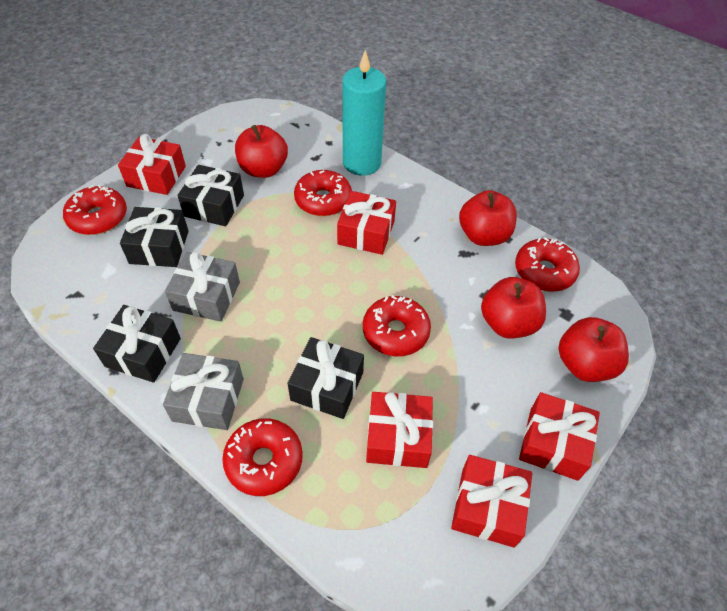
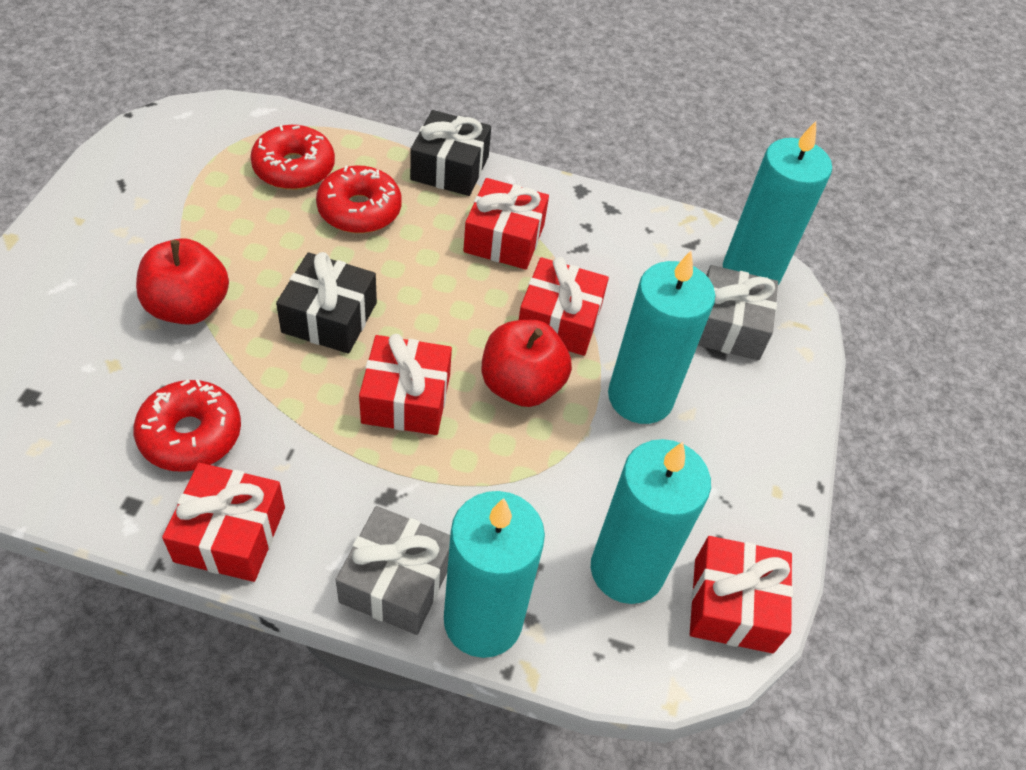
black gift: 4 -> 2
red apple: 4 -> 2
red donut: 5 -> 3
turquoise candle: 1 -> 4

